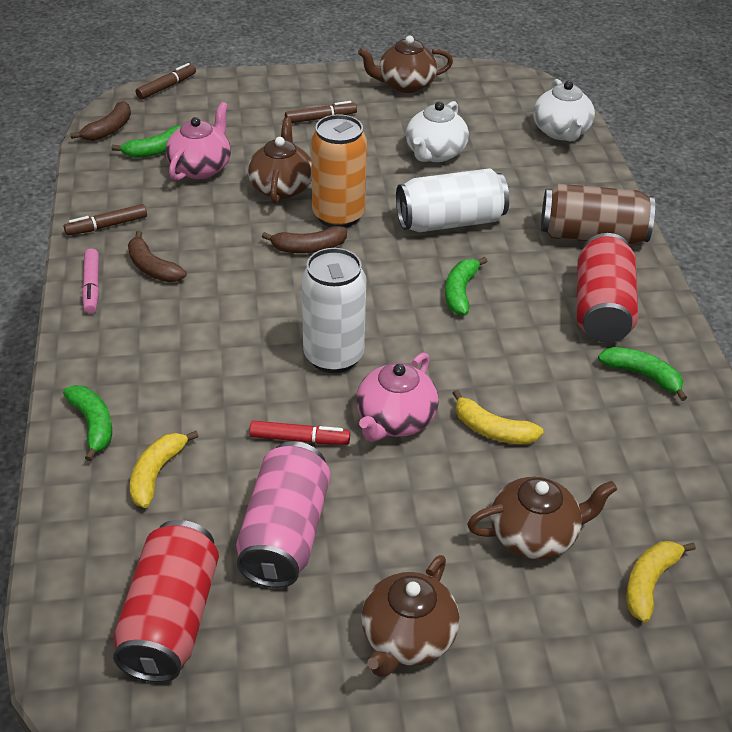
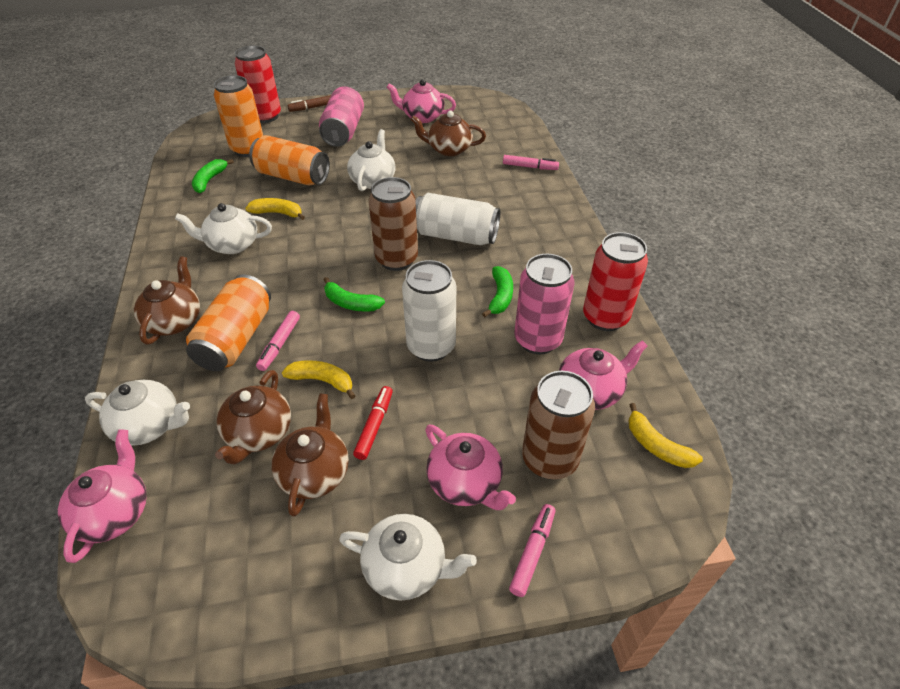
brown banana: 3 -> 0
brown can: 1 -> 2
brown marker: 3 -> 1
green banana: 4 -> 3
orange can: 1 -> 3
pink can: 1 -> 2
pink marker: 1 -> 3
pink teapot: 2 -> 4
white teapot: 2 -> 4

